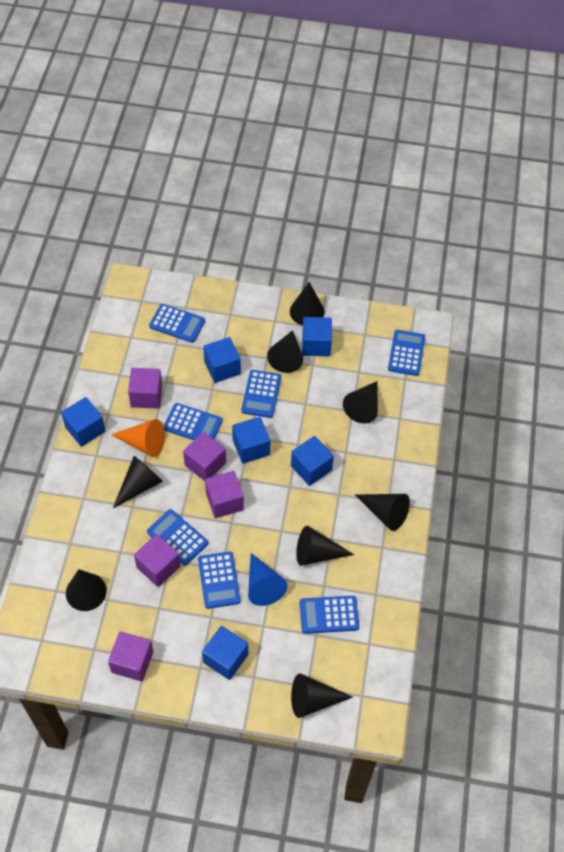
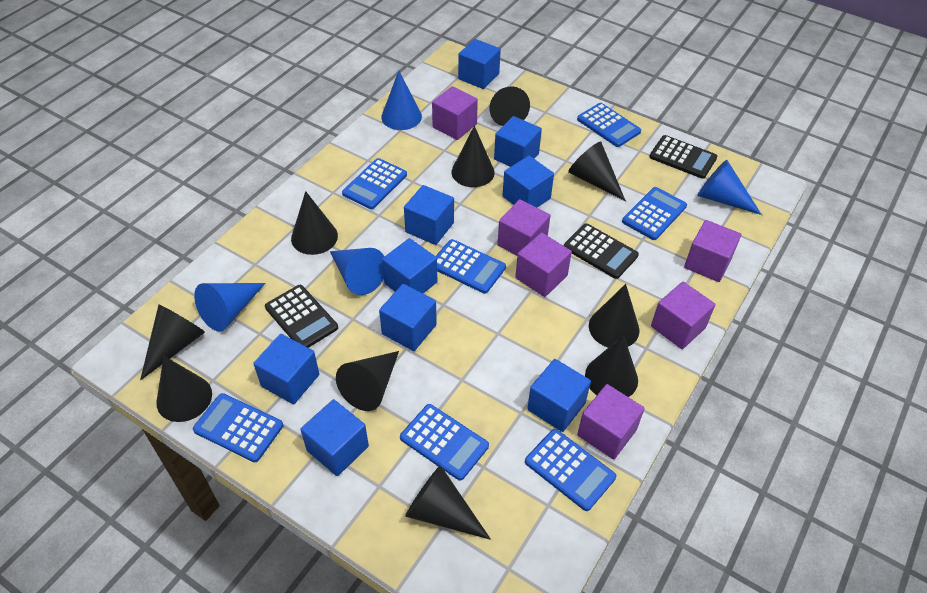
black calculator: 0 -> 3
black cone: 8 -> 10
blue cone: 1 -> 4
blue cube: 6 -> 9
orange cone: 1 -> 0
purple cube: 5 -> 6

